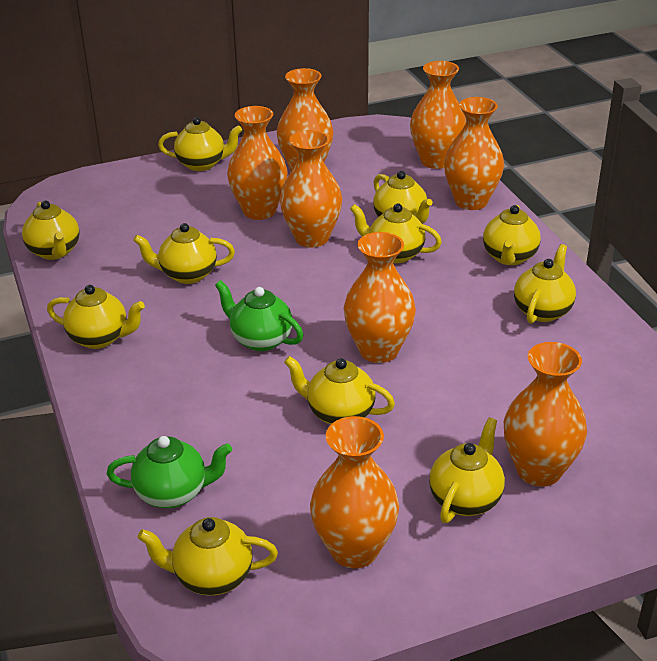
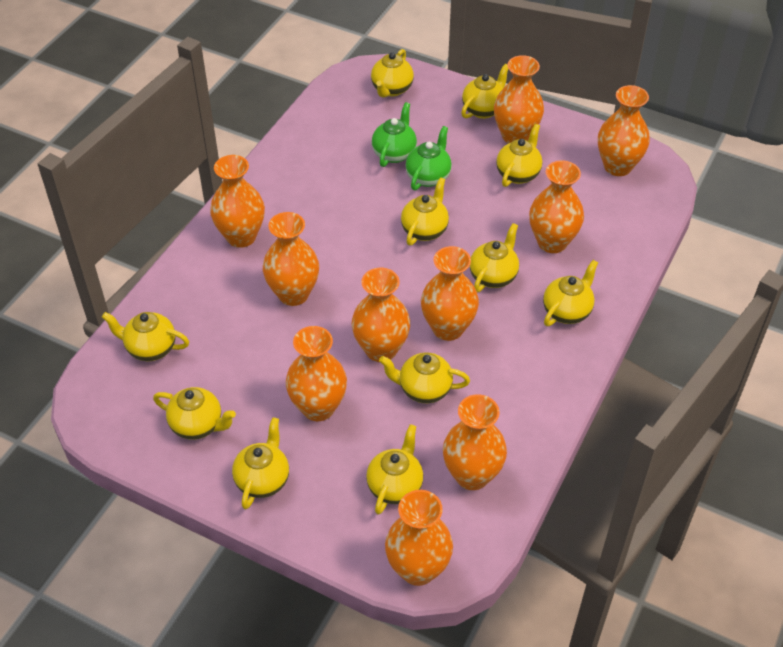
orange vase: 8 -> 10

